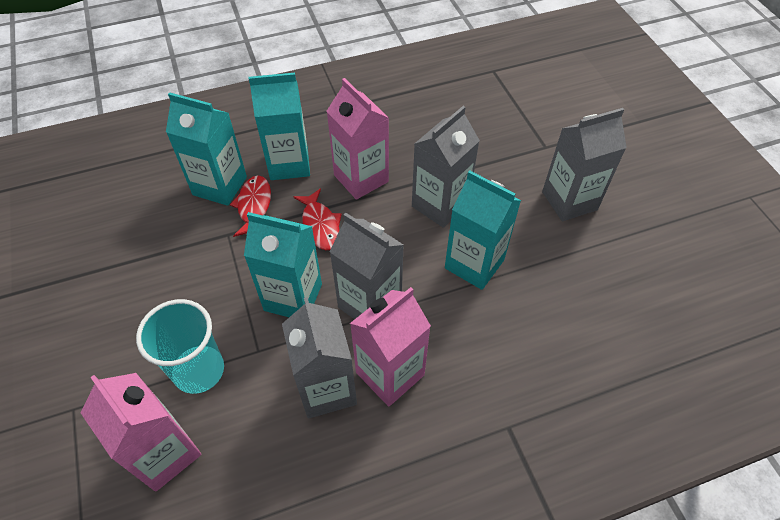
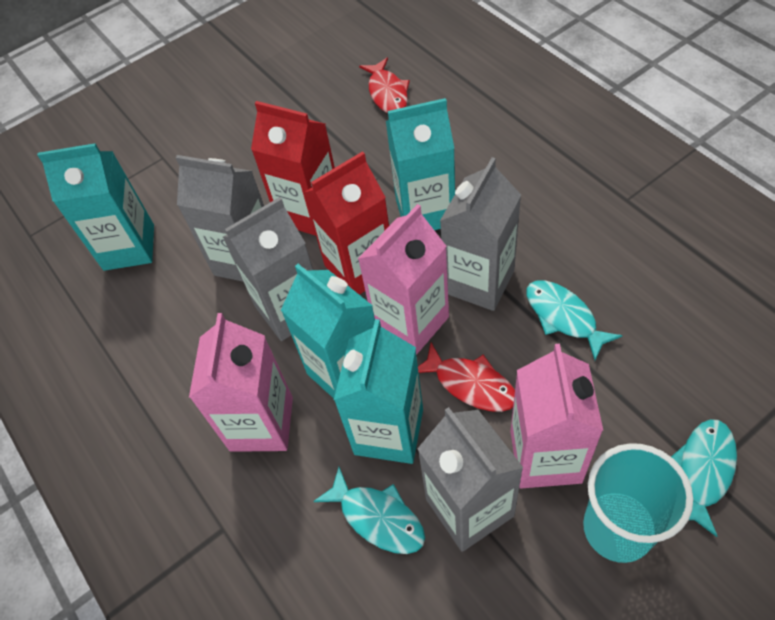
red carton: 0 -> 2
turquoise fish: 0 -> 3

